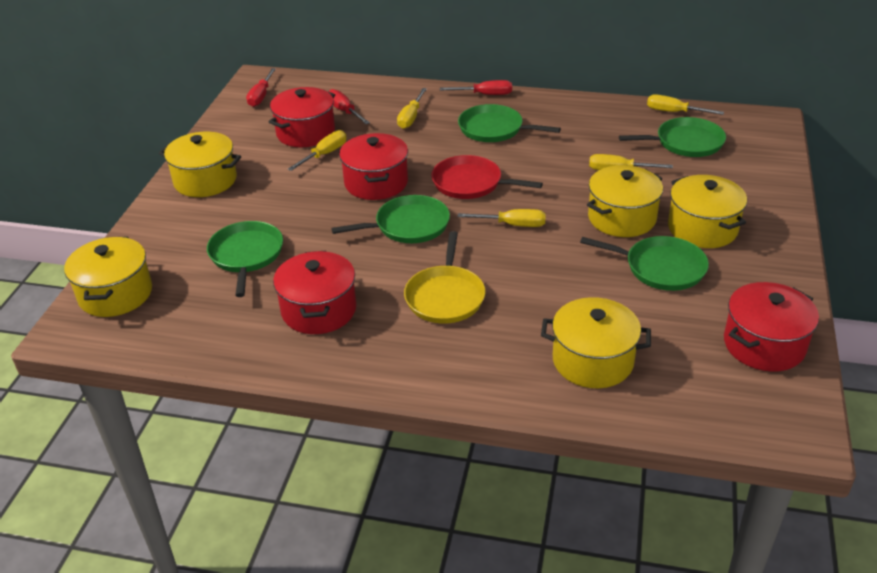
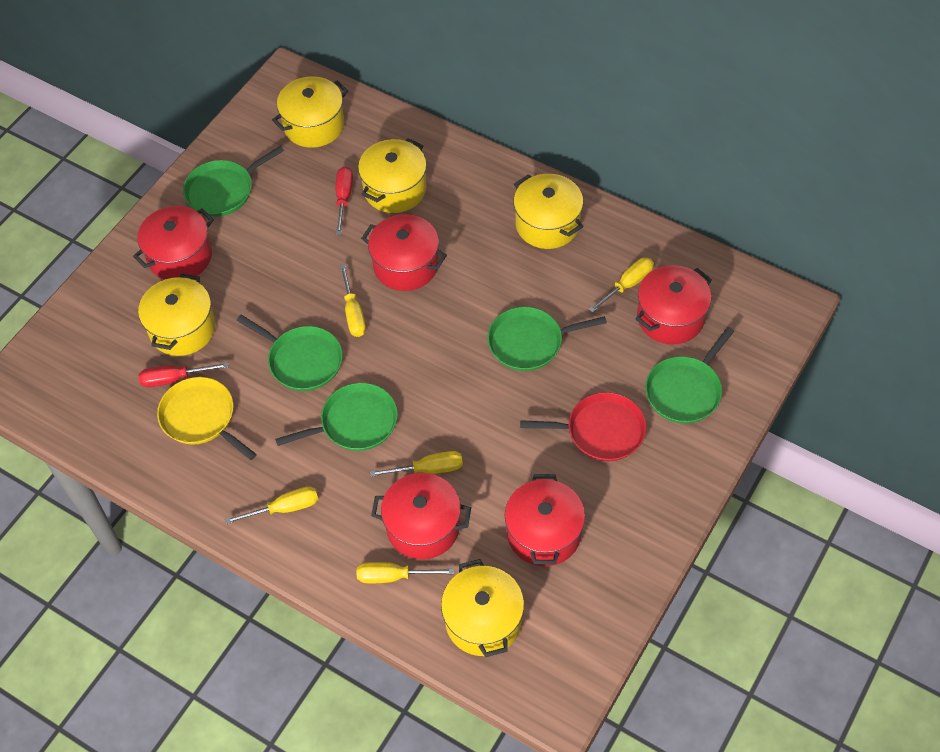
red pot: 4 -> 5
red screwdriver: 3 -> 2

